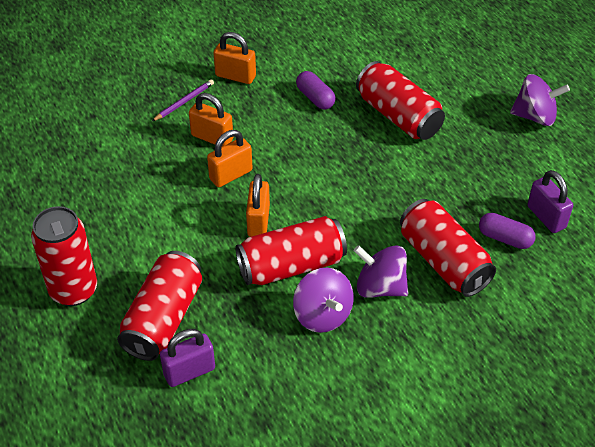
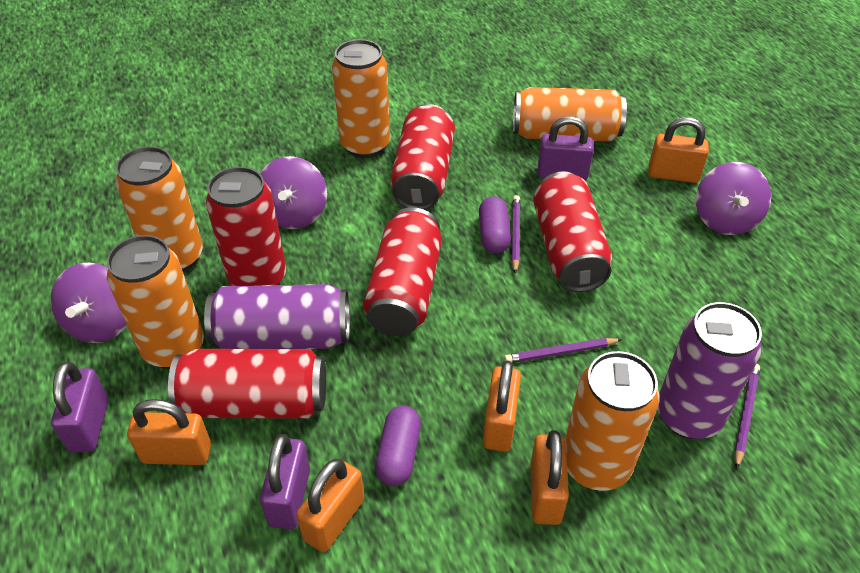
orange can: 0 -> 5
orange padlock: 4 -> 5
purple can: 0 -> 2
purple padlock: 2 -> 3
purple pencil: 1 -> 3

